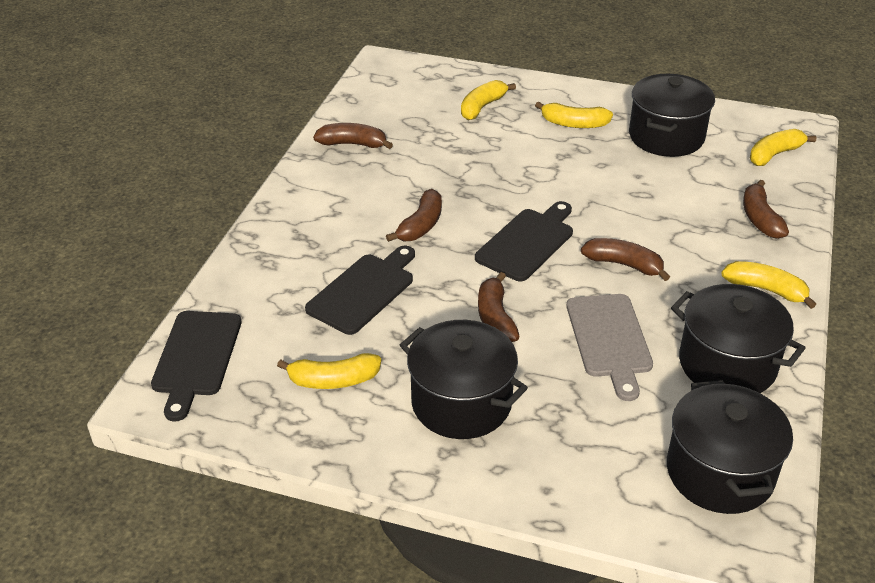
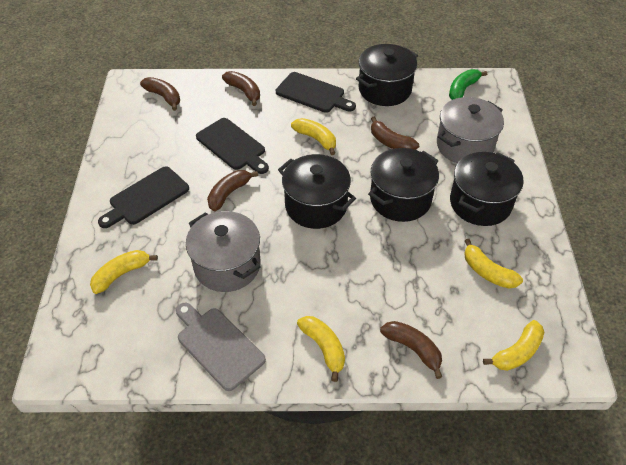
green banana: 0 -> 1
grey pot: 0 -> 2

